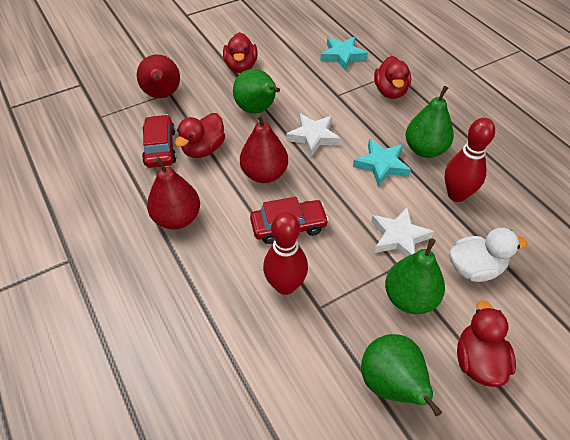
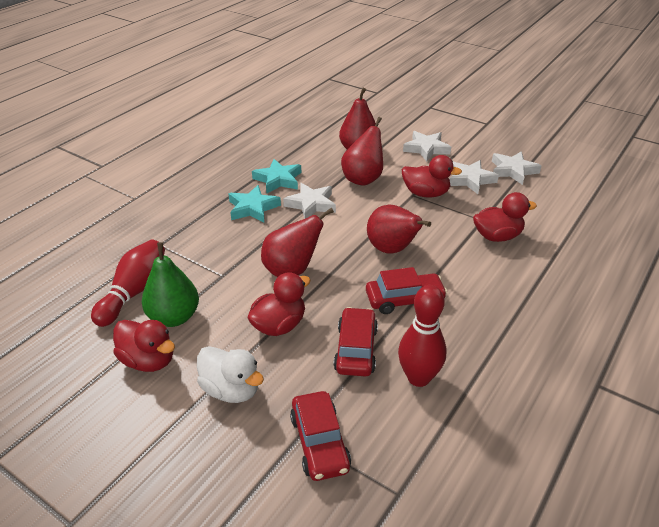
green pear: 4 -> 1
red car: 2 -> 3
red pear: 3 -> 4
white star: 2 -> 4

